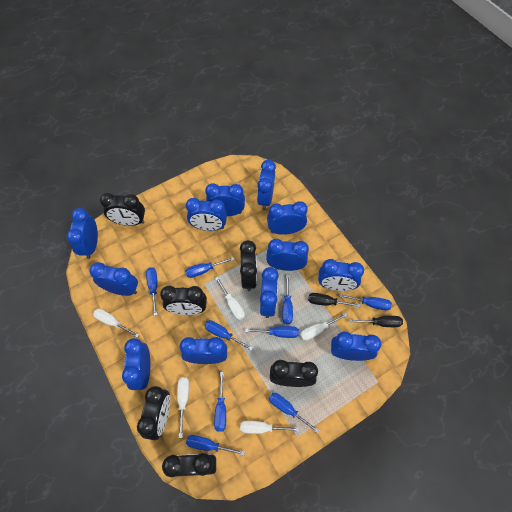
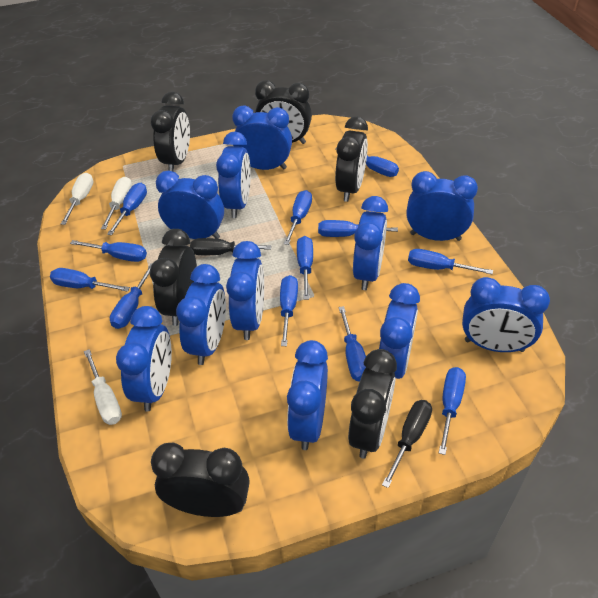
blue clock: 12 -> 11
blue screwdriver: 9 -> 12
white screwdriver: 5 -> 3

